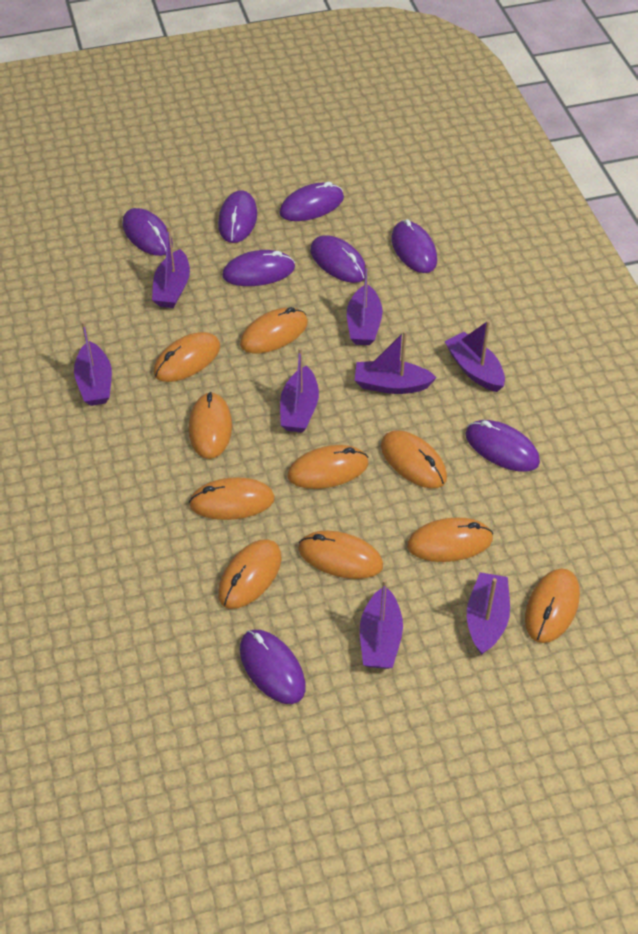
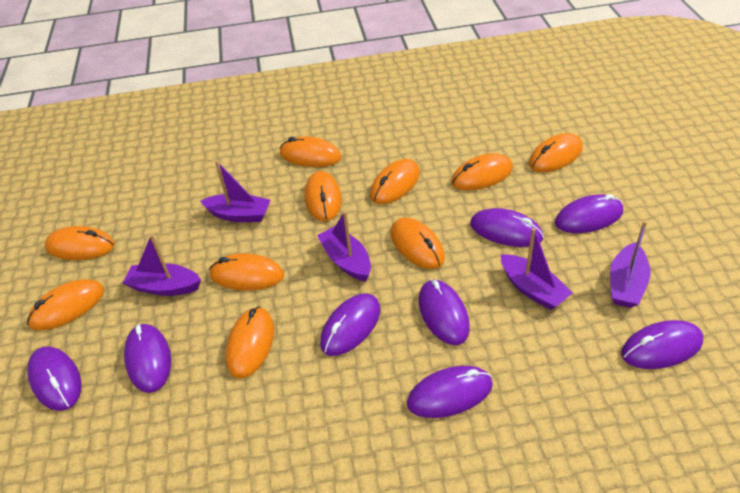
purple boat: 8 -> 5

